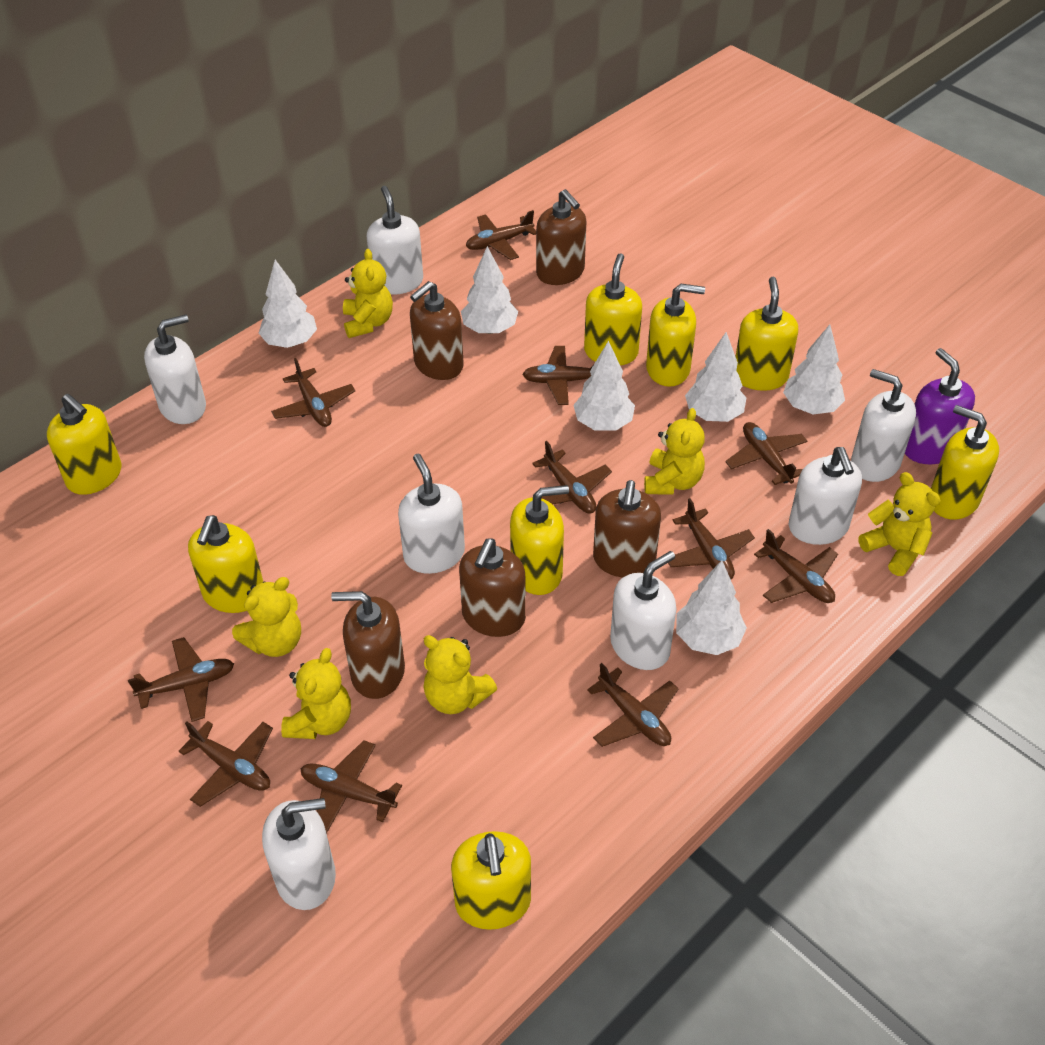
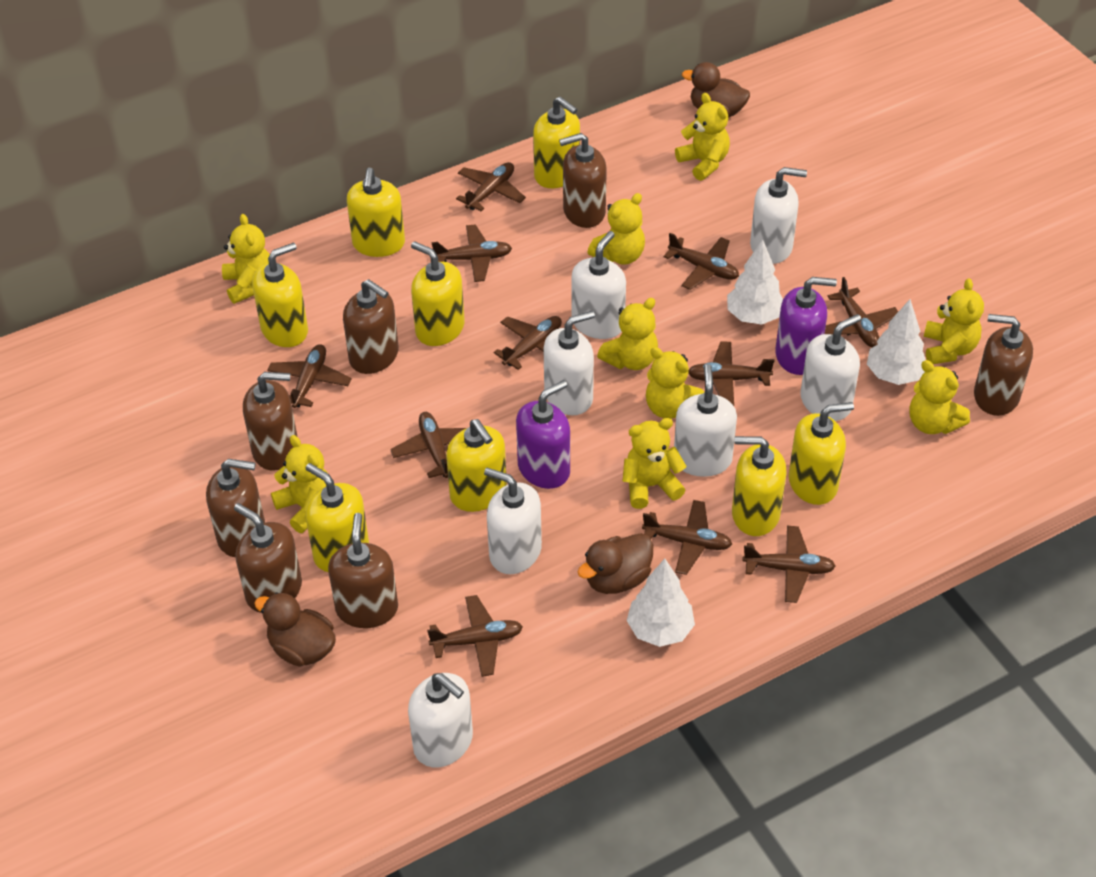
brown duck: 0 -> 3
brown soap dispenser: 5 -> 7
purple soap dispenser: 1 -> 2
white tree: 6 -> 3
yellow teddy bear: 6 -> 9

